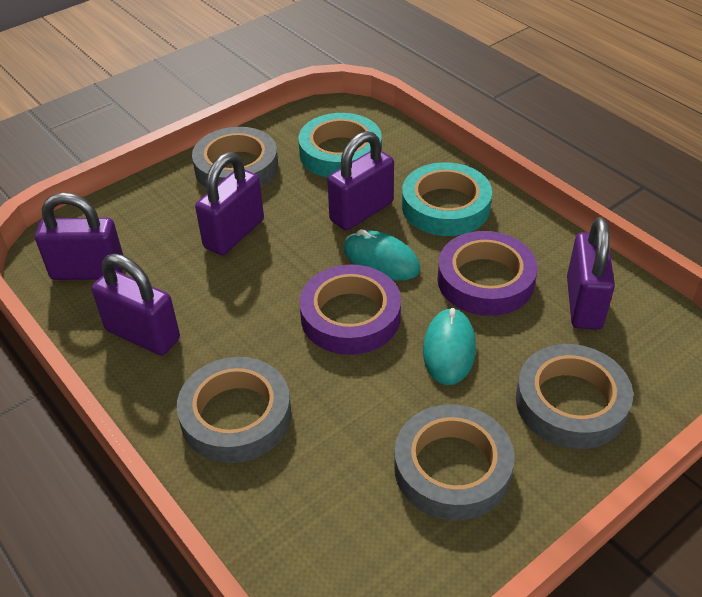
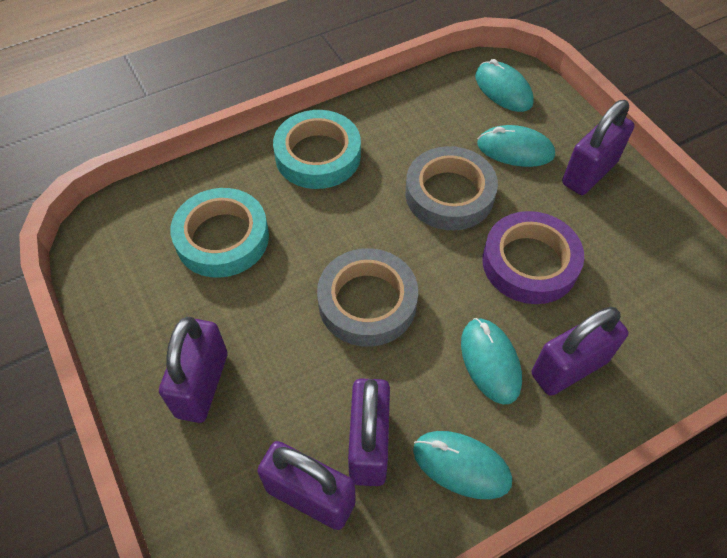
grey tape: 4 -> 2
purple tape: 2 -> 1
turquoise mouse: 2 -> 4

